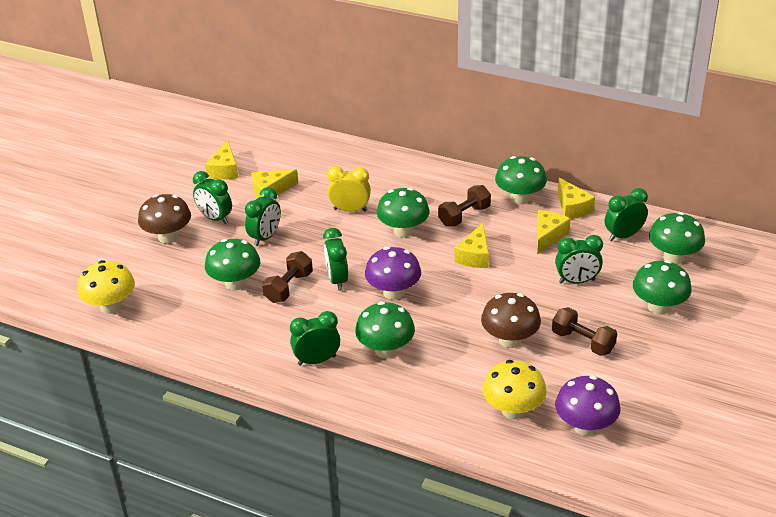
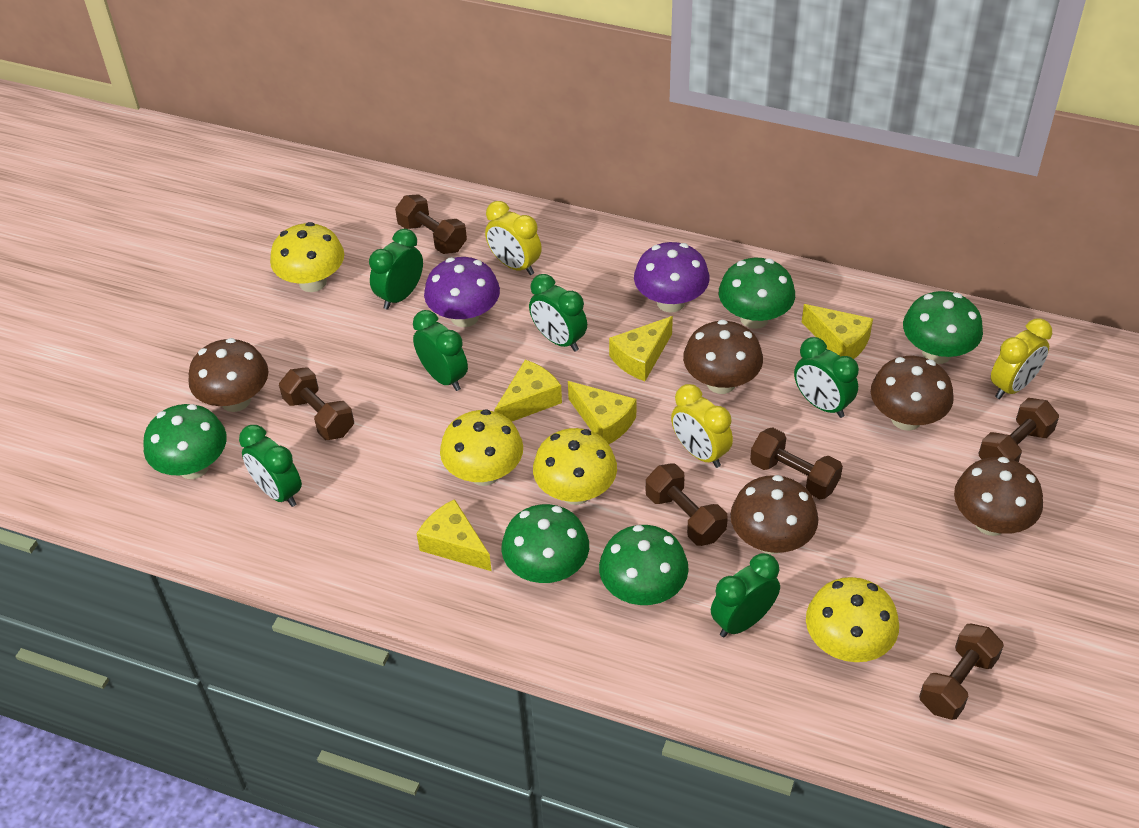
brown dumbbell: 3 -> 6
brown mushroom: 2 -> 5
green mushroom: 6 -> 5
yellow clock: 1 -> 3
yellow mushroom: 2 -> 4

